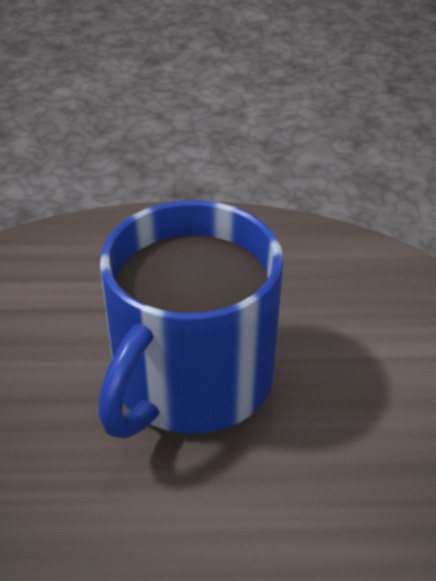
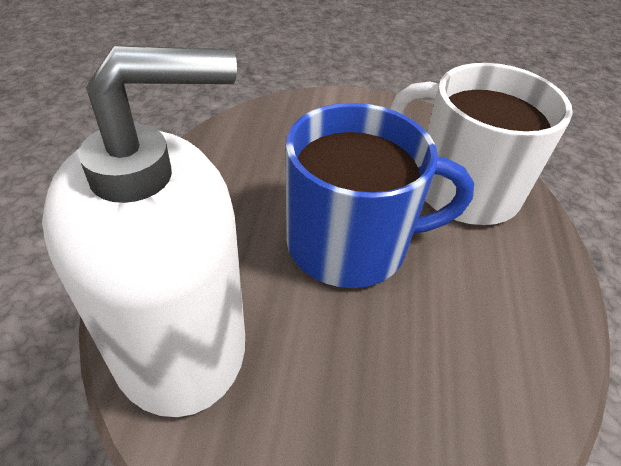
white mug: 0 -> 1
white soap dispenser: 0 -> 1

